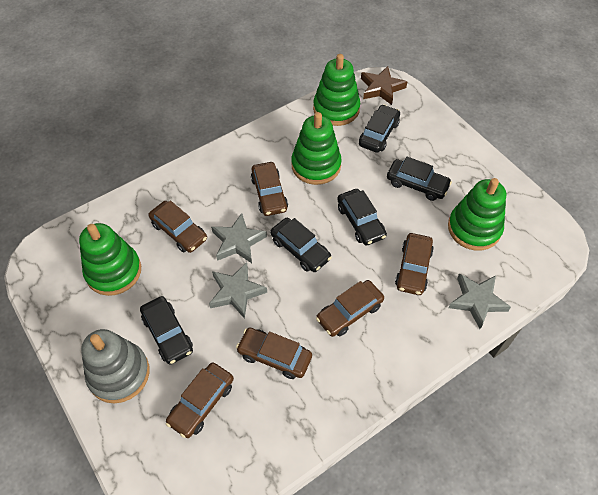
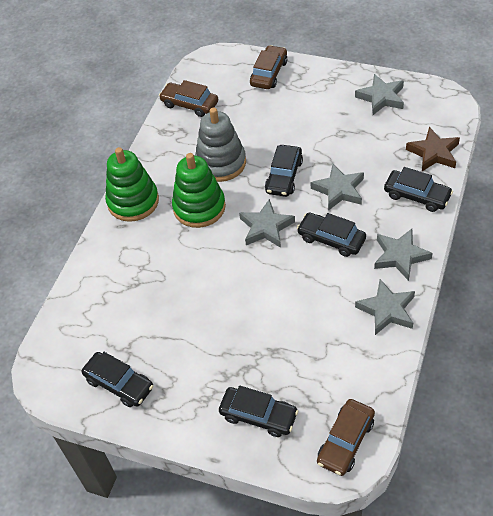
brown car: 6 -> 3
green stacking toy: 4 -> 2
grey star: 3 -> 5

